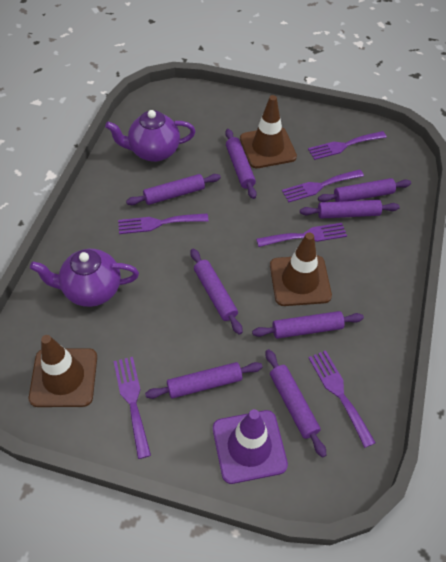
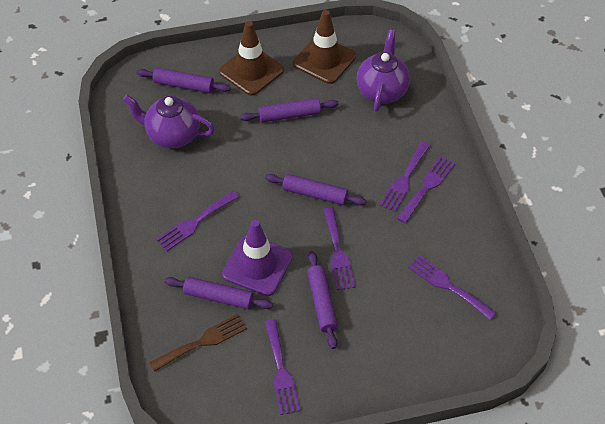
brown fork: 0 -> 1
brown traffic cone: 3 -> 2
purple rolling pin: 8 -> 5

